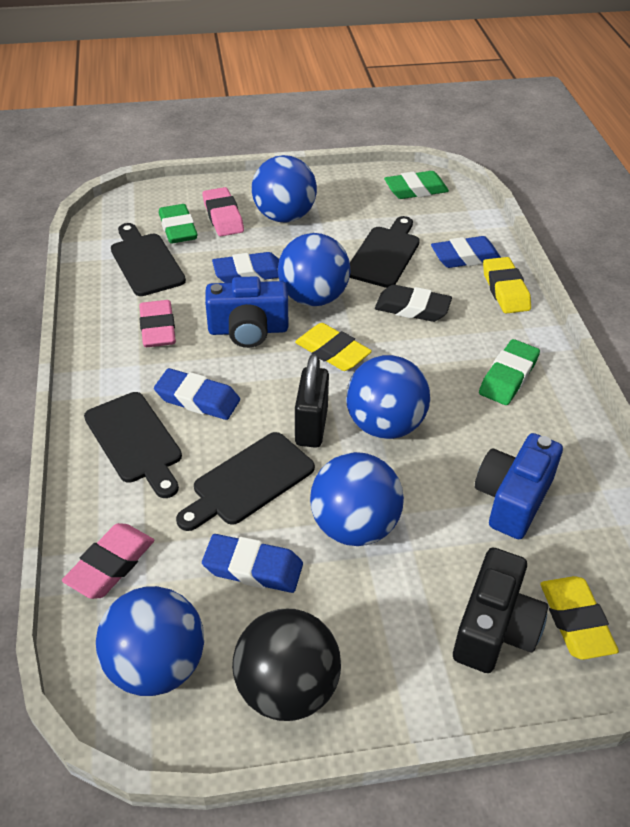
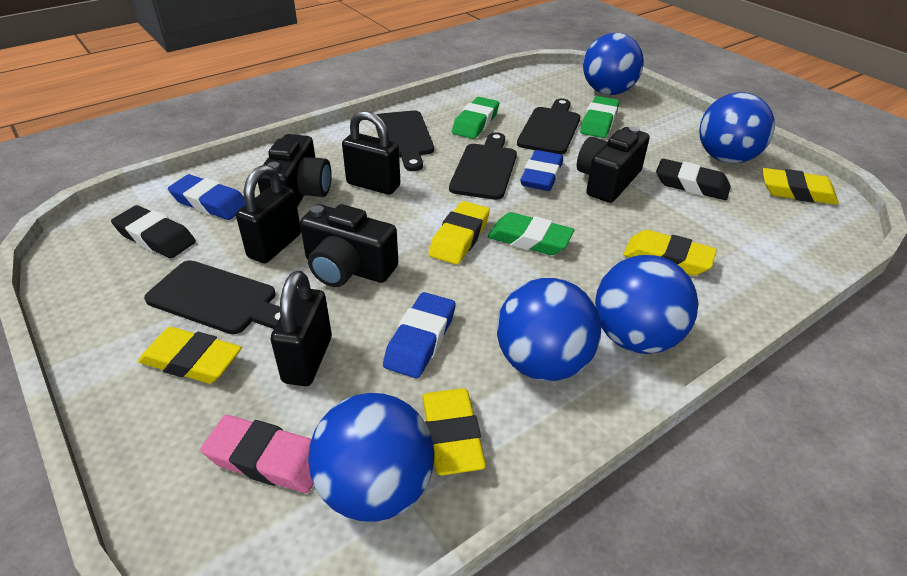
black ball: 1 -> 0
black camera: 1 -> 3
black eraser: 1 -> 2
black padlock: 1 -> 3
blue camera: 2 -> 0
blue eraser: 4 -> 3
pink eraser: 3 -> 1
yellow eraser: 3 -> 5

